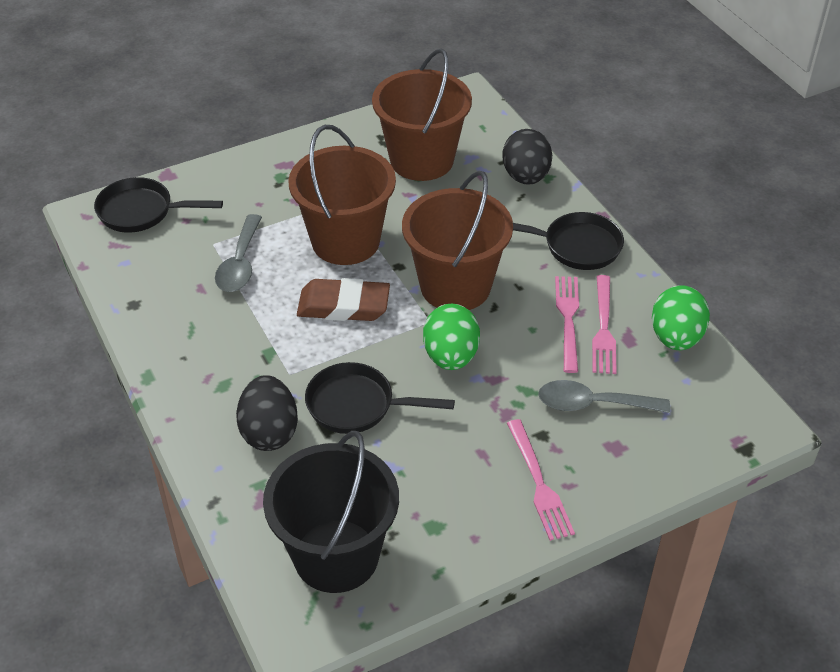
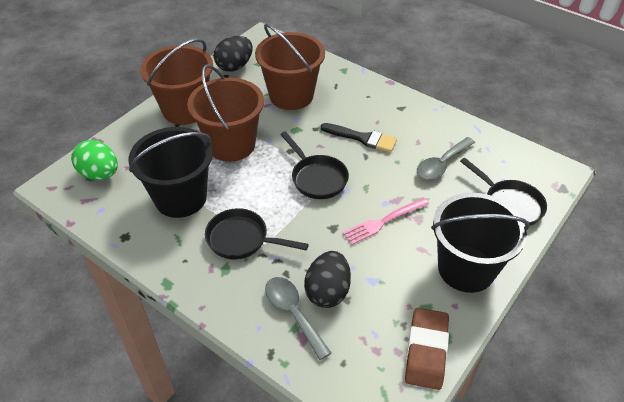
black brush: 0 -> 1
black bucket: 1 -> 2
green egg: 2 -> 1
pink fork: 3 -> 1

